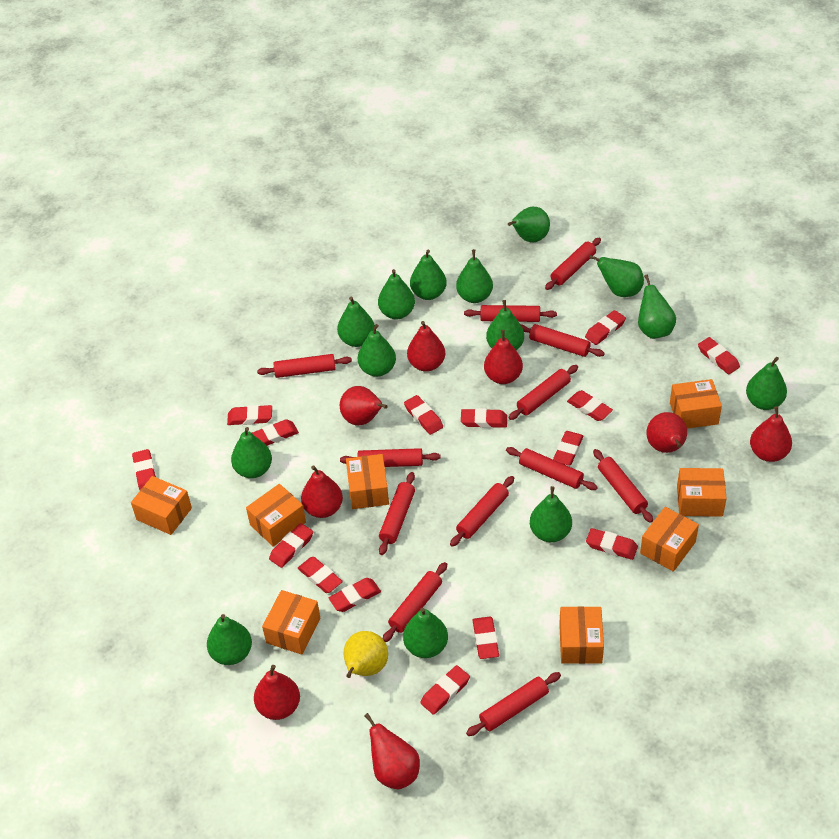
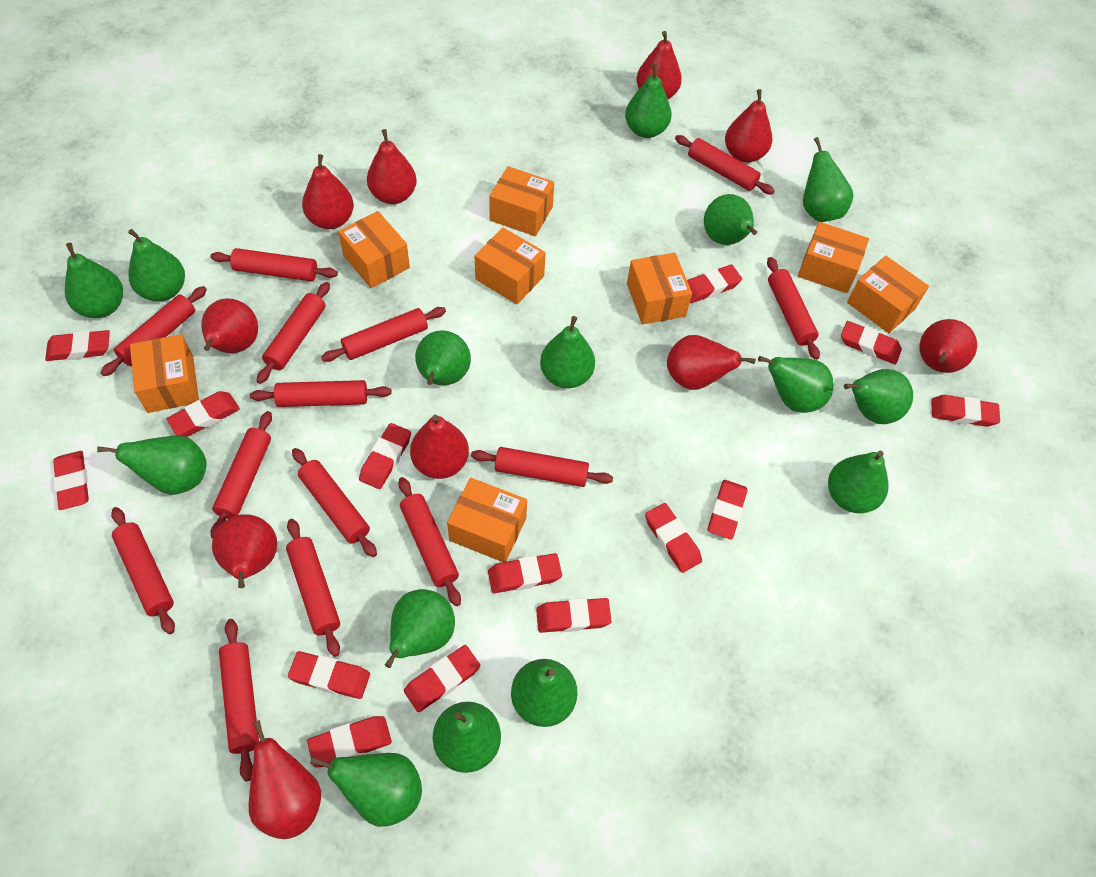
green pear: 14 -> 15
red eraser: 15 -> 14
red pear: 8 -> 10
red rolling pin: 12 -> 14
yellow pear: 1 -> 0

